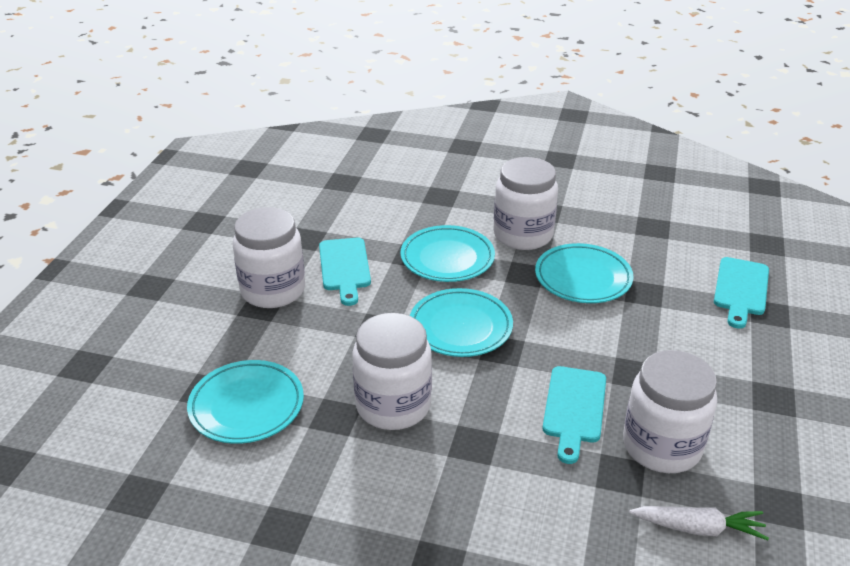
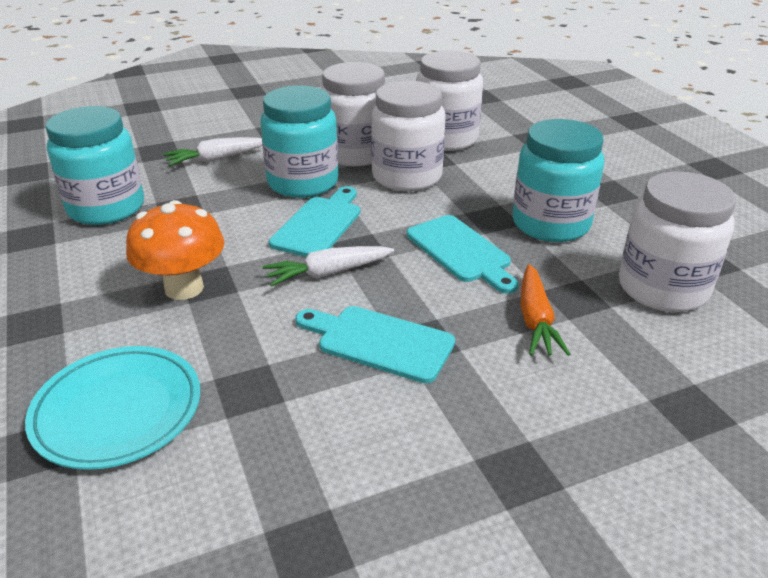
orange carrot: 0 -> 1
orange mushroom: 0 -> 1
turquoise jar: 0 -> 3
turquoise plate: 4 -> 1
white carrot: 1 -> 2

